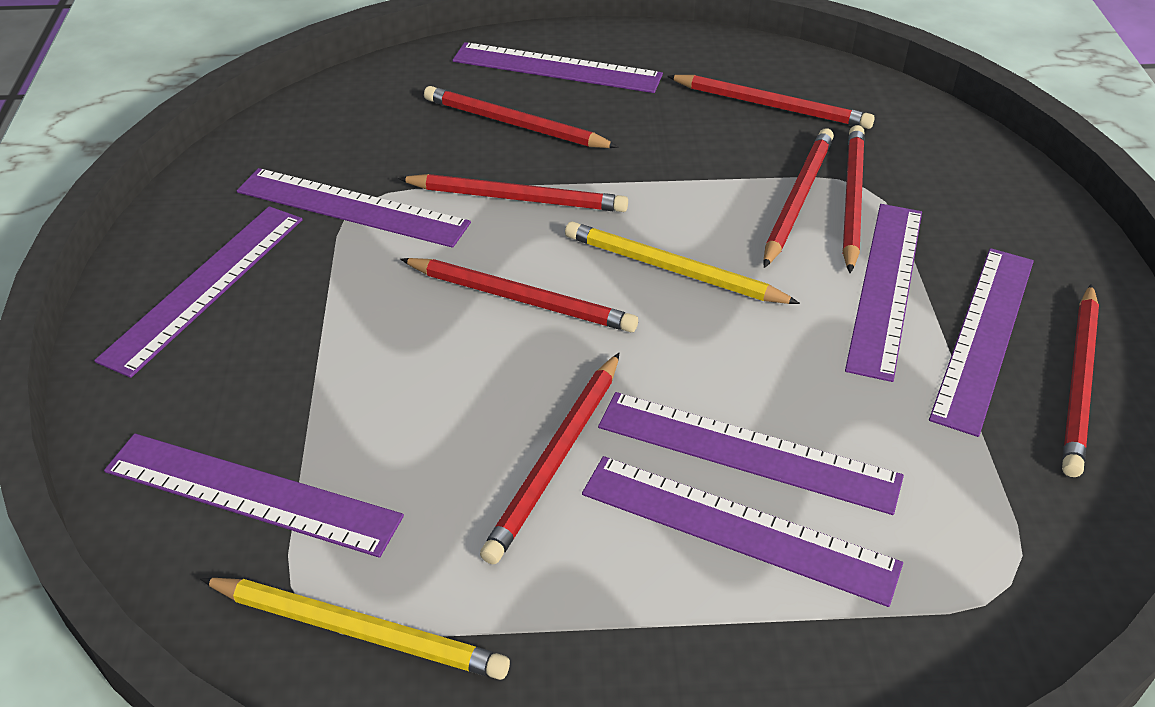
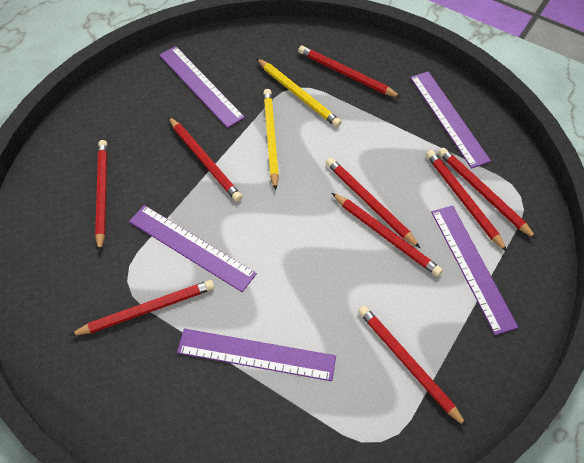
purple ruler: 8 -> 5
red pencil: 8 -> 9

